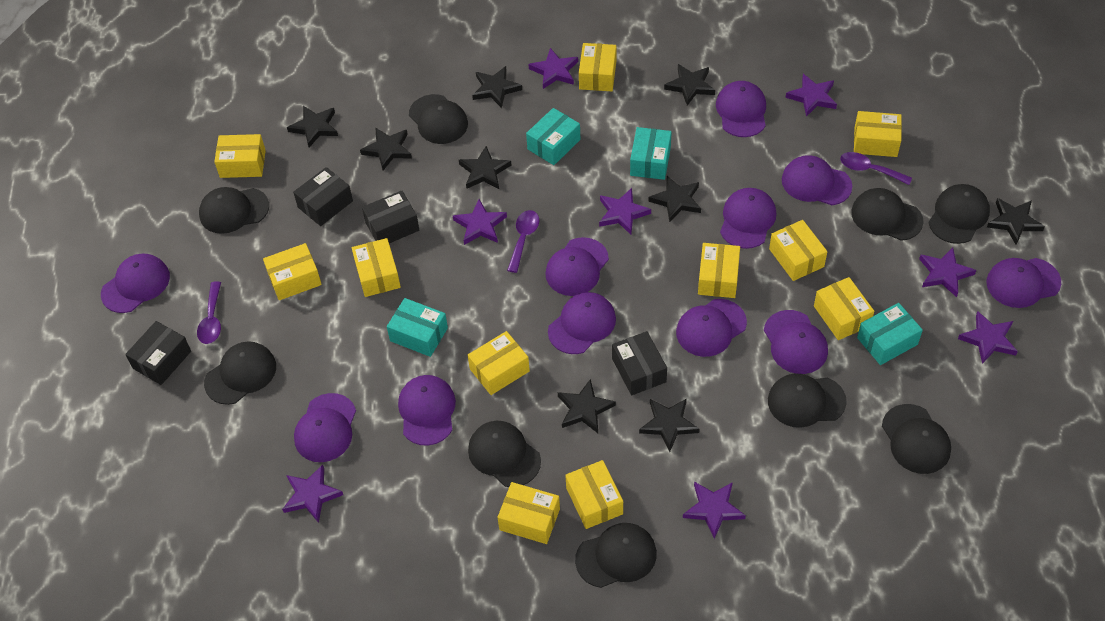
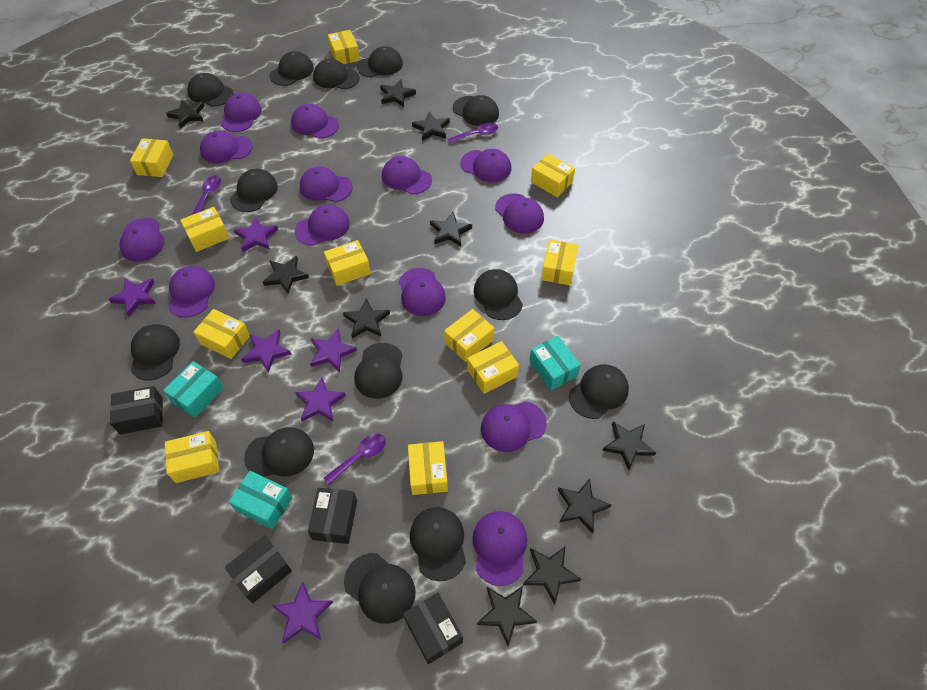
black cap: 9 -> 13
black star: 9 -> 10
purple cap: 11 -> 13
purple star: 8 -> 6
turquoise box: 4 -> 3

